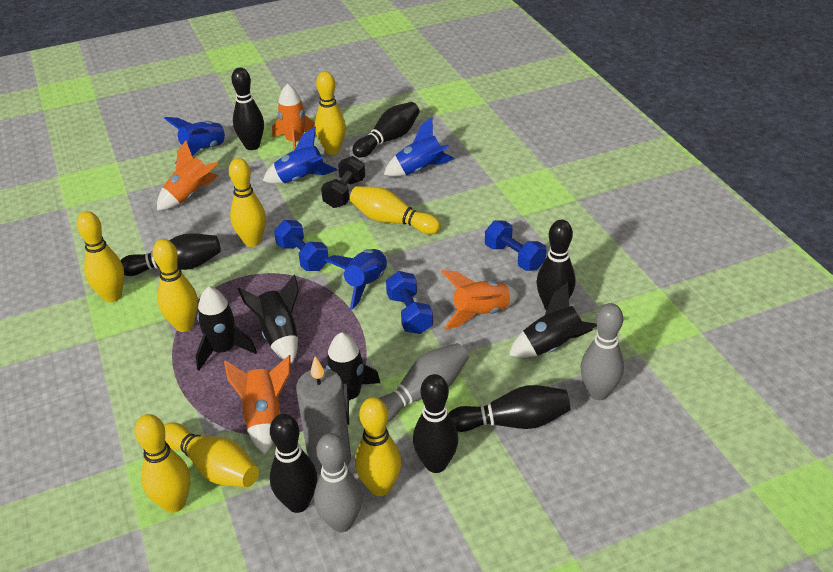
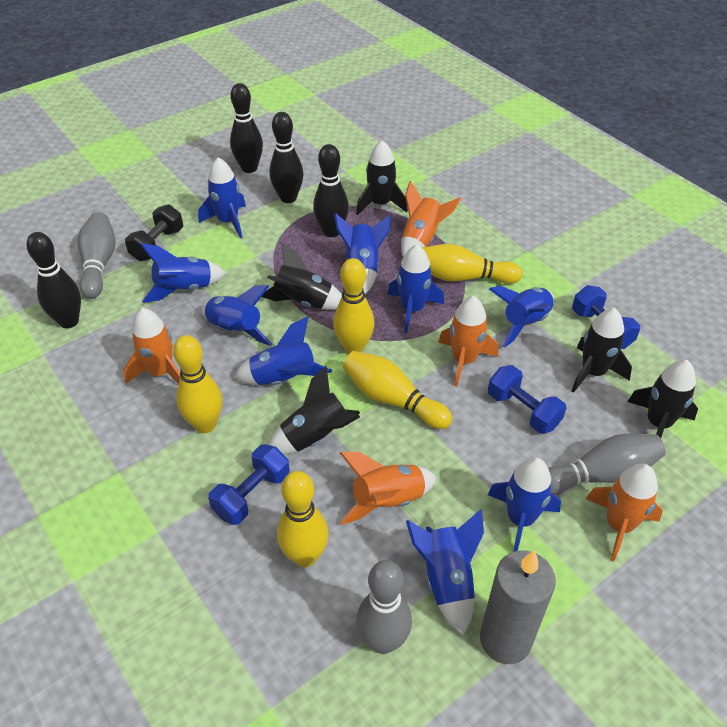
black bowling pin: 7 -> 4
black rocket: 4 -> 5
blue rocket: 4 -> 9
orange rocket: 4 -> 5
yellow bowling pin: 8 -> 5

